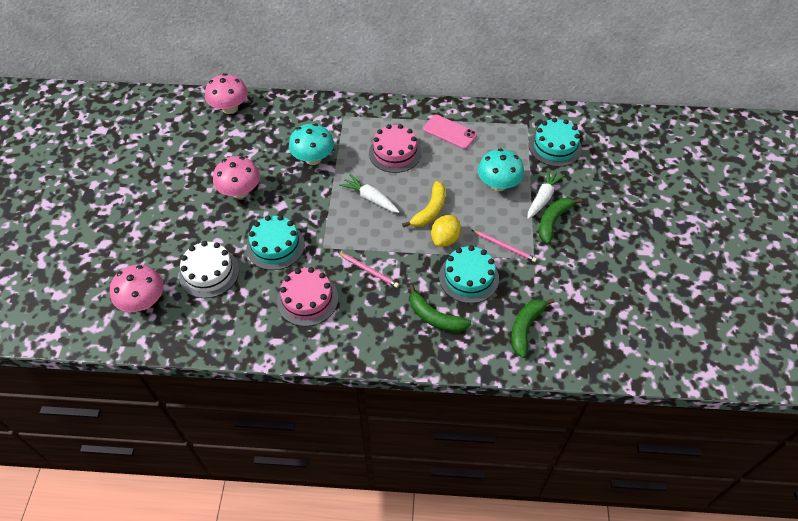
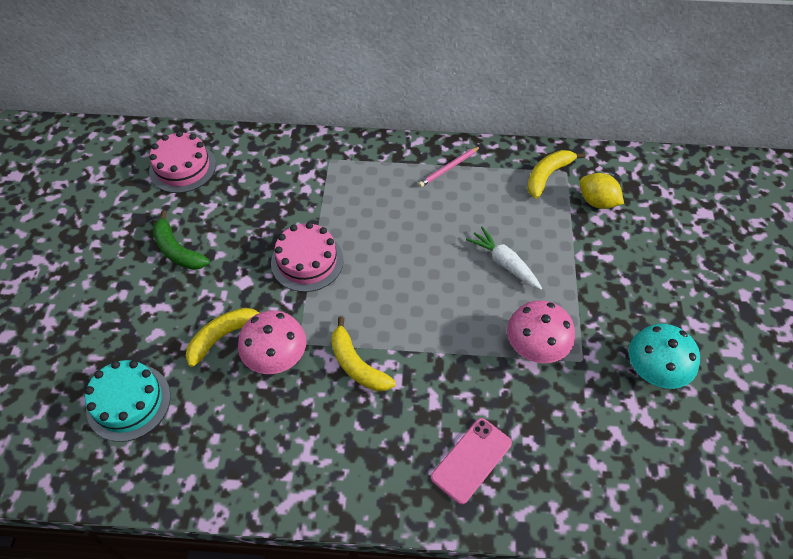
green banana: 3 -> 1
pink mushroom: 3 -> 2
pink pencil: 2 -> 1
turquoise cake: 3 -> 1
turquoise mushroom: 2 -> 1
white cake: 1 -> 0
white carrot: 2 -> 1
yellow banana: 1 -> 3

